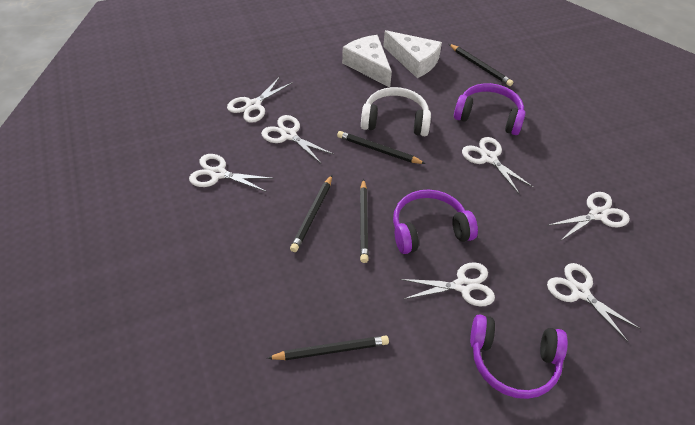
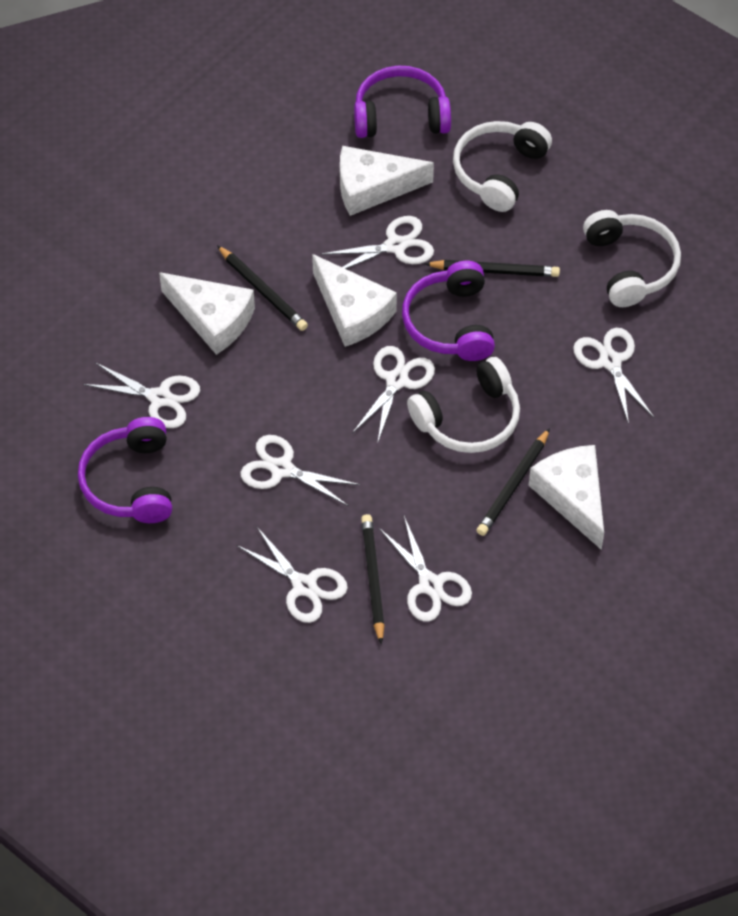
black pencil: 5 -> 4
white cheese: 2 -> 4
white headphones: 1 -> 3

